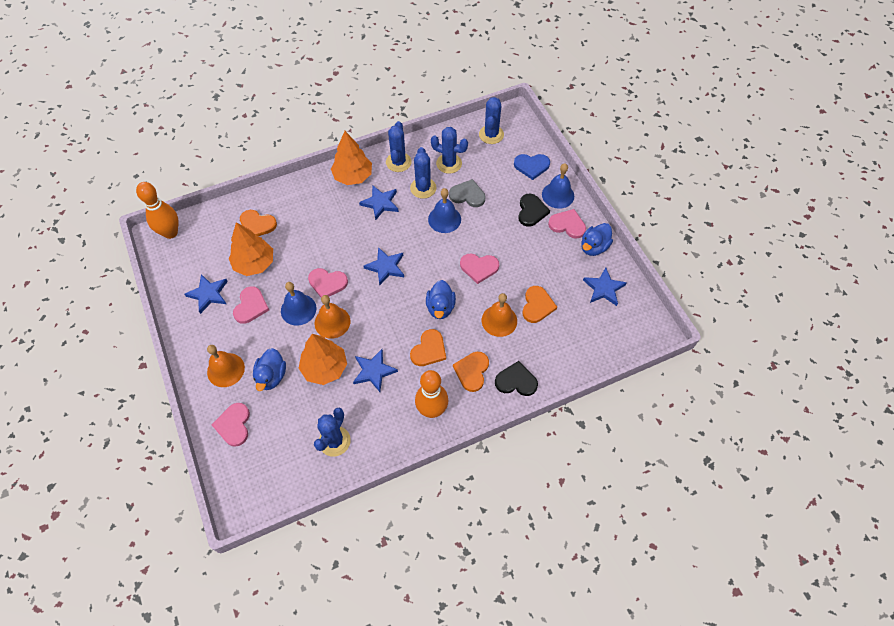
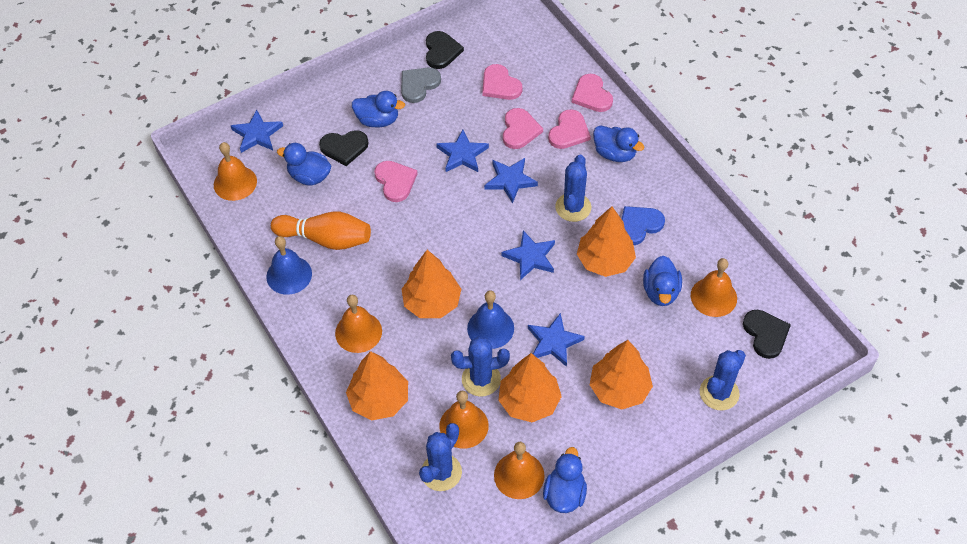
black heart: 2 -> 3
blue bell: 3 -> 2
blue cactus: 5 -> 4
blue duck: 3 -> 5
orange bell: 3 -> 5
orange bowling pin: 2 -> 1
orange heart: 4 -> 0
orange tree: 3 -> 5

